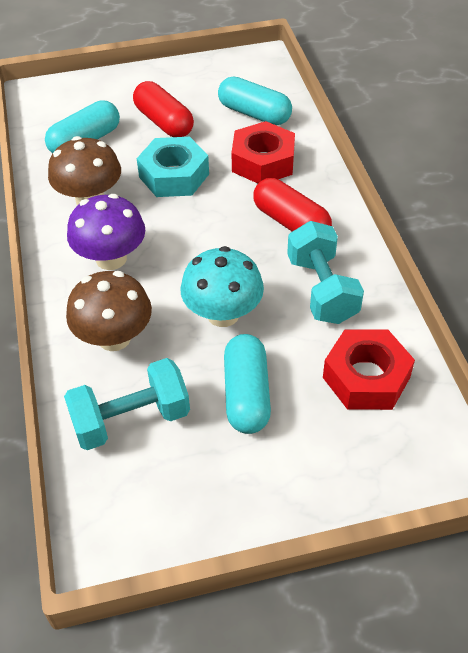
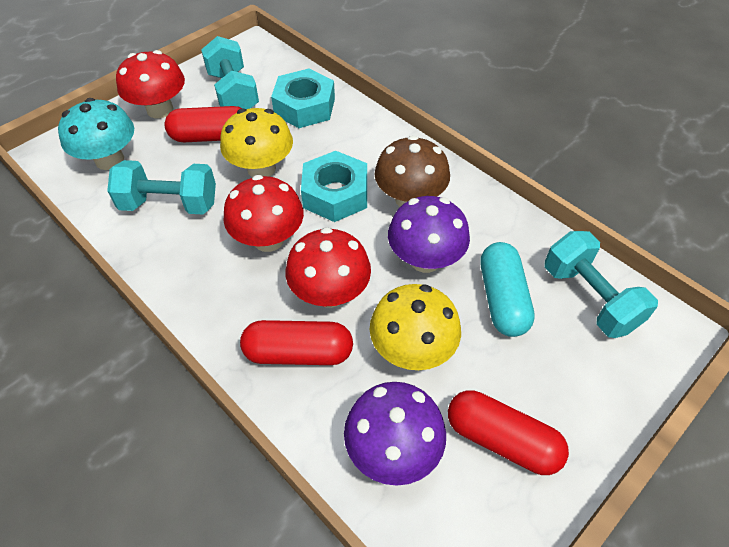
brown mushroom: 2 -> 1
purple mushroom: 1 -> 2
red capsule: 2 -> 3
red mushroom: 0 -> 3
red nut: 2 -> 0
turquoise capsule: 3 -> 1
turquoise dumbbell: 2 -> 3
turquoise nut: 1 -> 2
yellow mushroom: 0 -> 2

